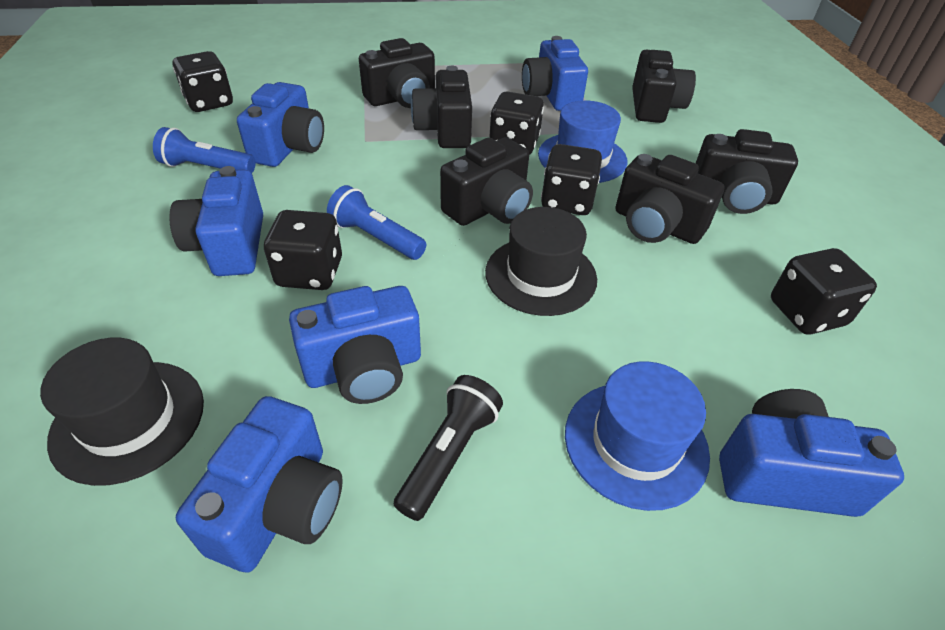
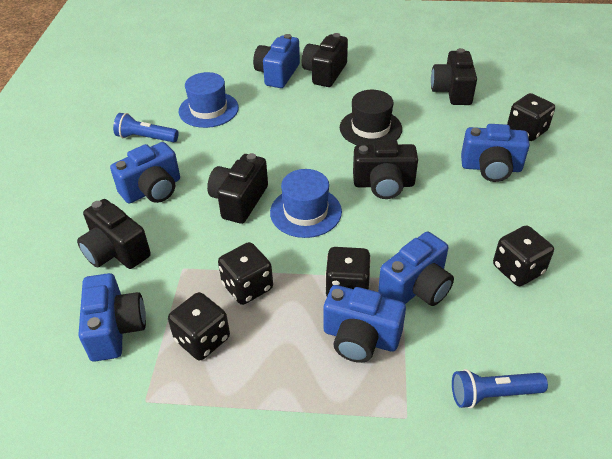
black camera: 6 -> 5
black flashlight: 1 -> 0
black hat: 2 -> 1

